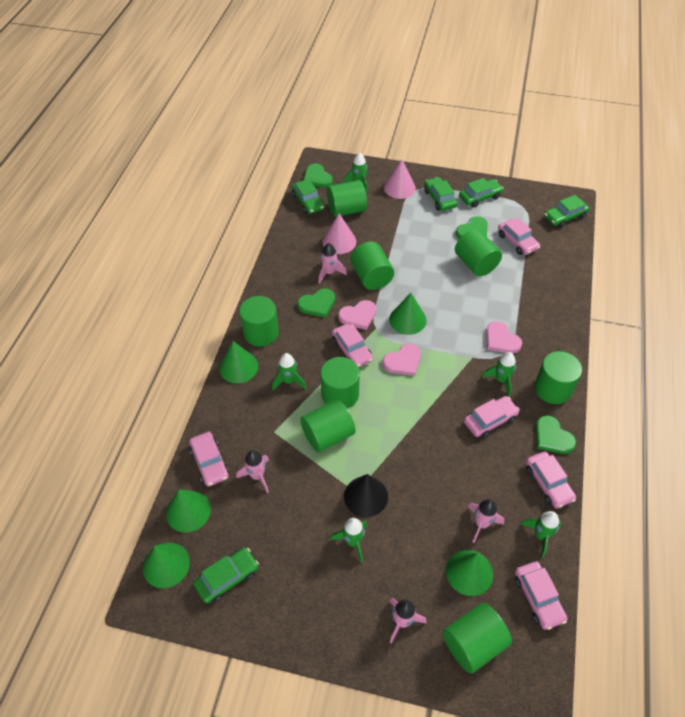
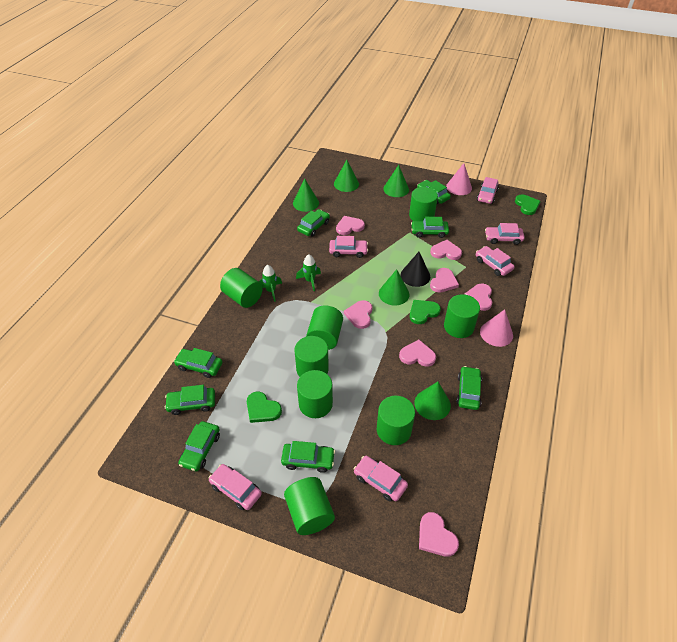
green car: 5 -> 8
green heart: 4 -> 3
green rocket: 5 -> 2
pink heart: 3 -> 7
pink rocket: 4 -> 0

